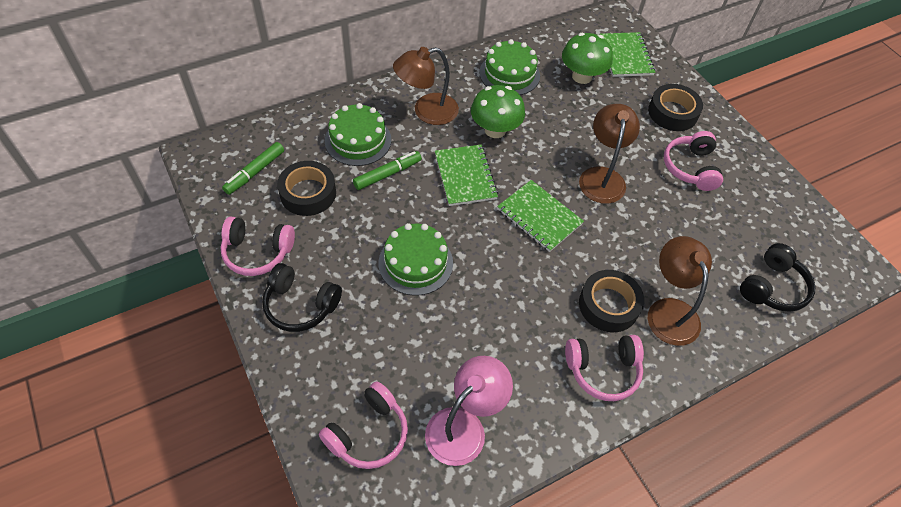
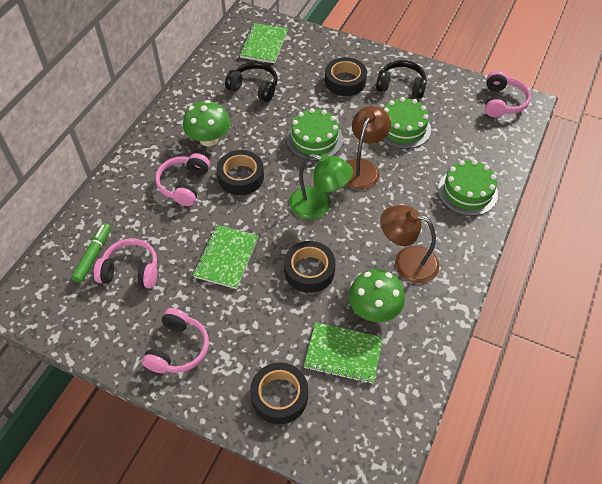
black tape: 3 -> 4
brown lamp: 3 -> 2
green lamp: 0 -> 1
green marker: 2 -> 1
pink lamp: 1 -> 0

